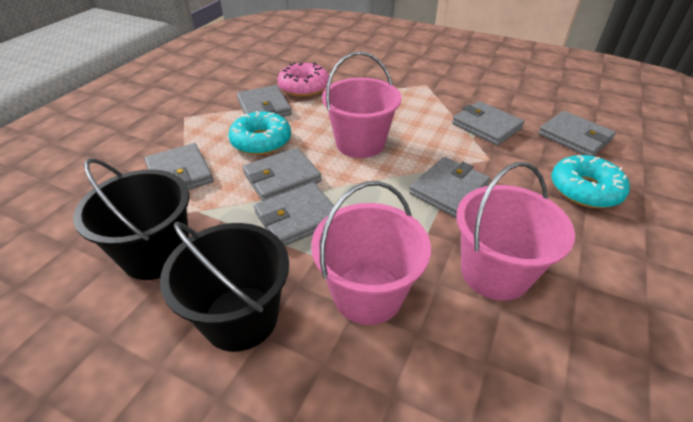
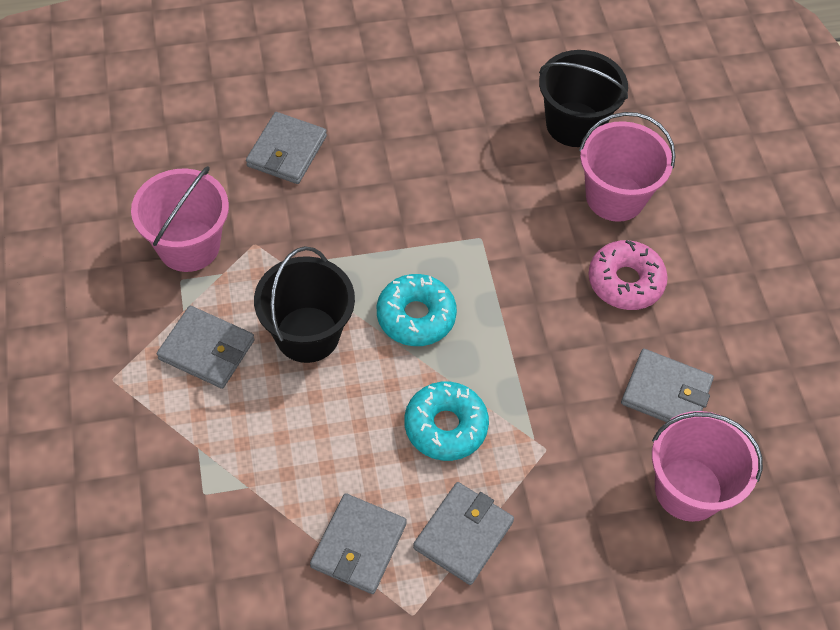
grey wallet: 7 -> 5

